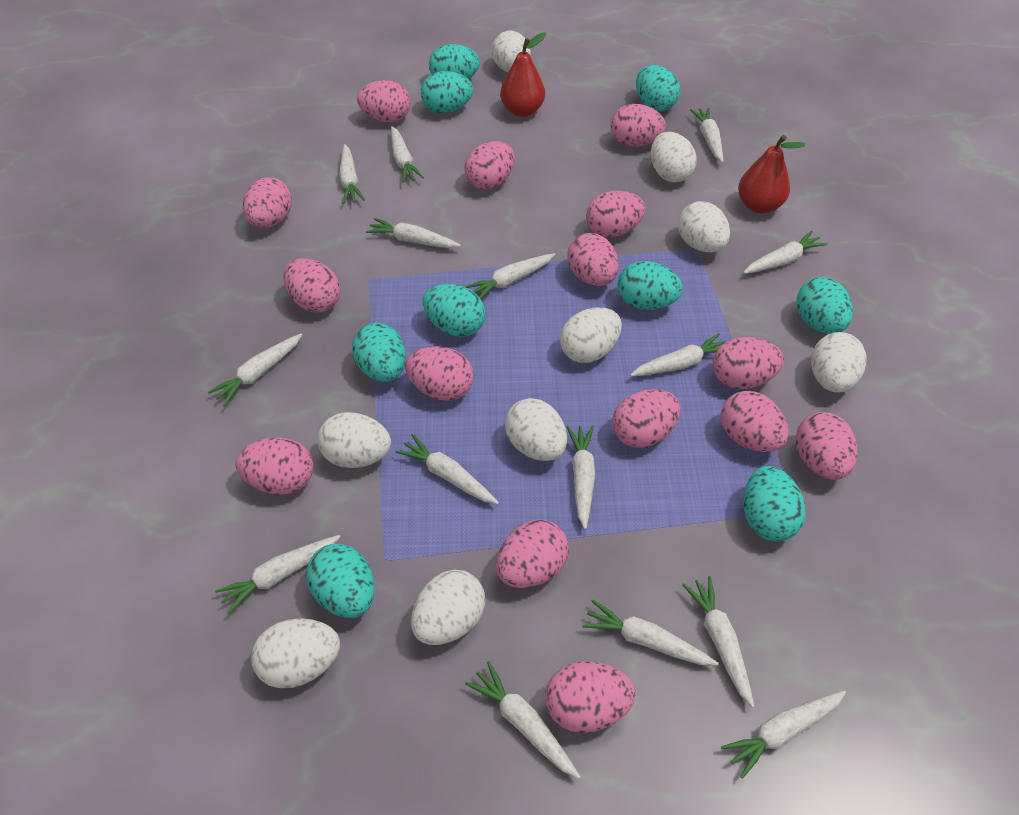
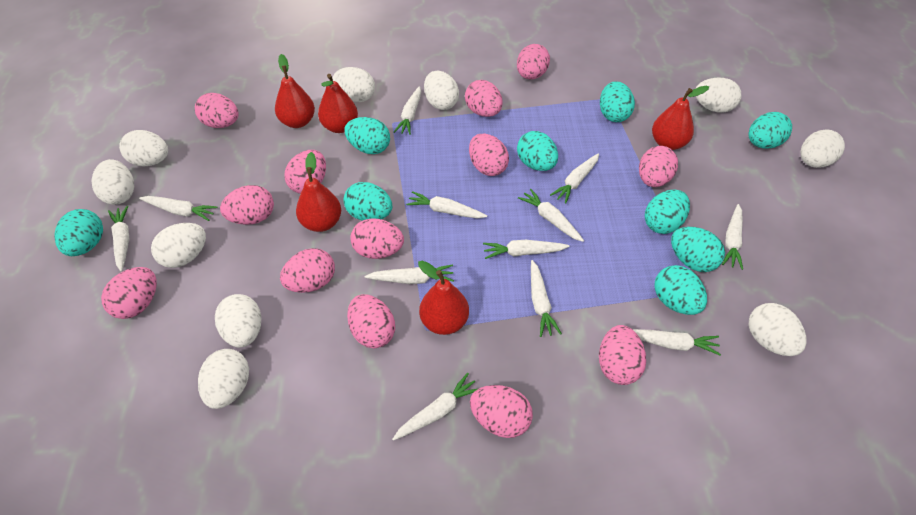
pink egg: 15 -> 13
red pear: 2 -> 5
white carrot: 15 -> 12
white egg: 9 -> 10

